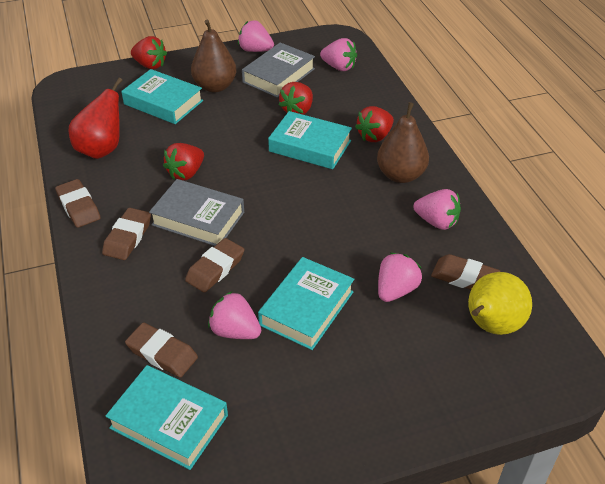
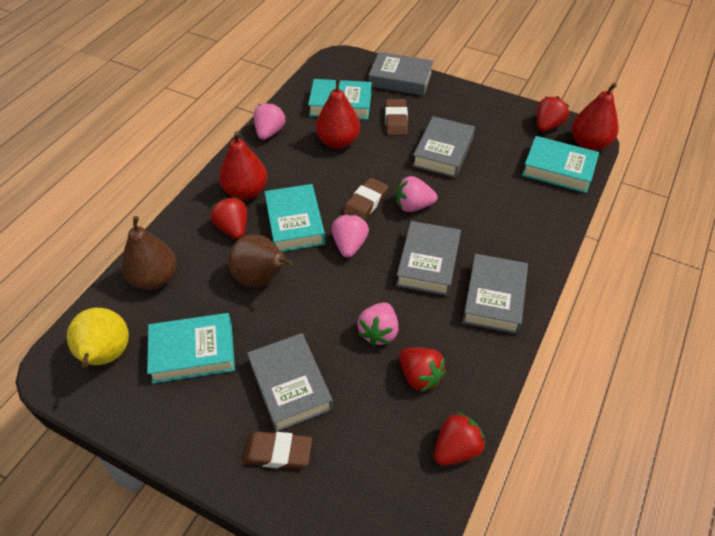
brown eraser: 5 -> 3
grey book: 2 -> 5
pink strawberry: 5 -> 4
red pear: 1 -> 3

